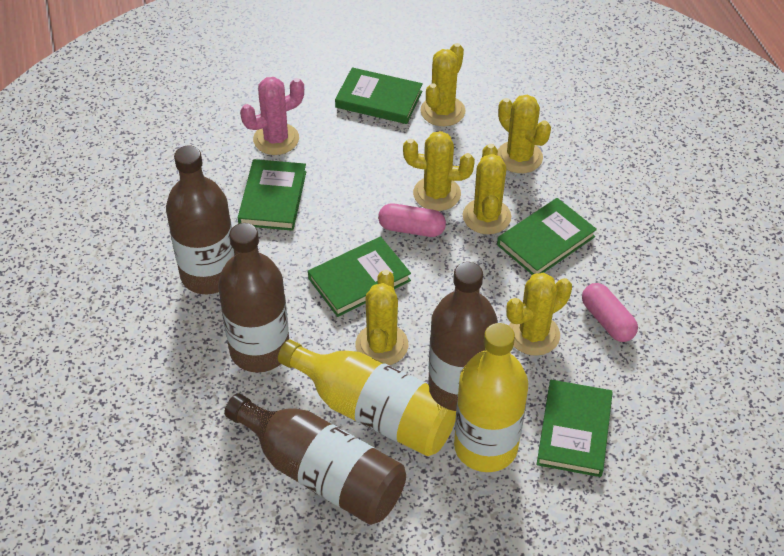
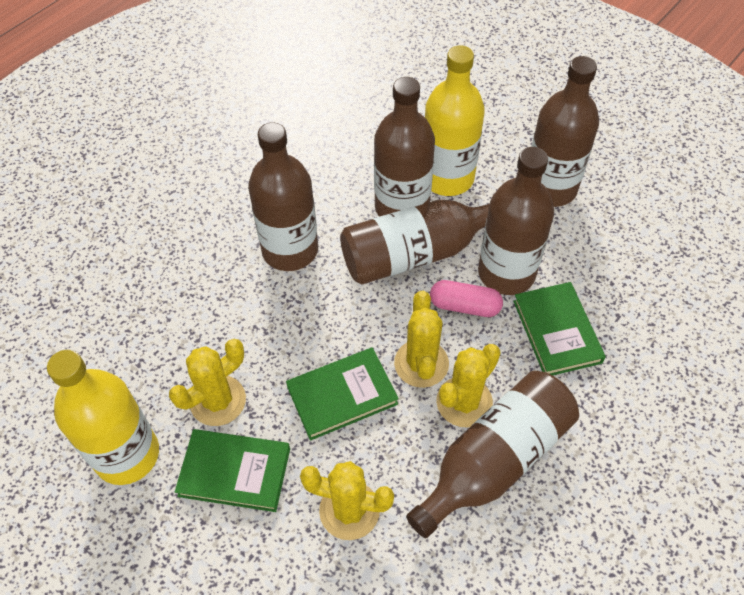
brown bottle: 4 -> 6
green book: 5 -> 3
pink cactus: 1 -> 0
pink capsule: 2 -> 1
yellow cactus: 6 -> 4

